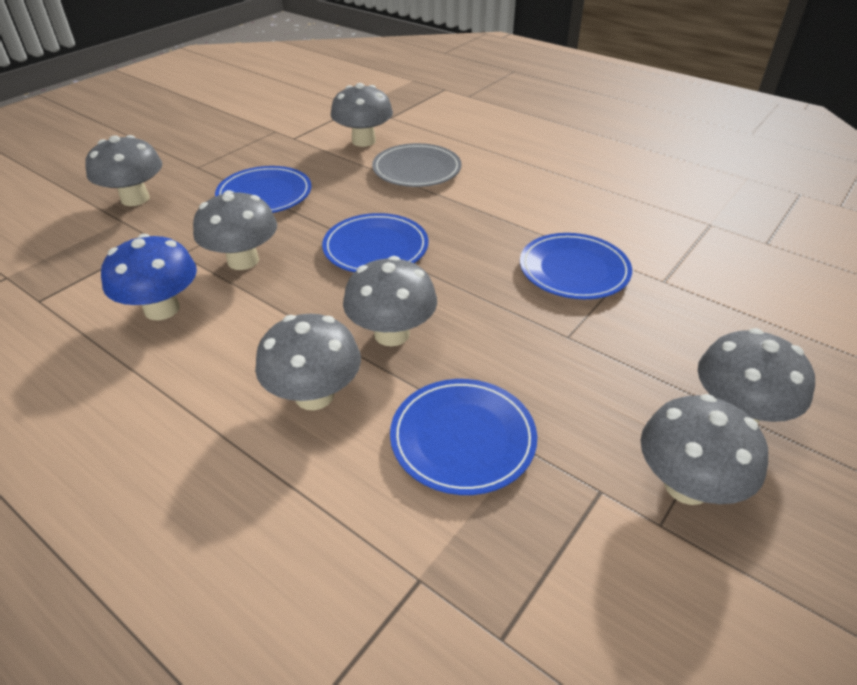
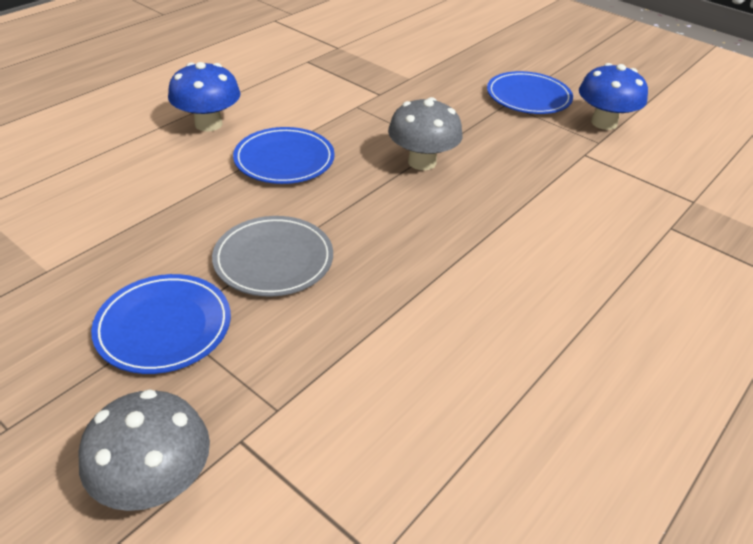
blue mushroom: 1 -> 2
blue plate: 4 -> 3
grey mushroom: 7 -> 2

